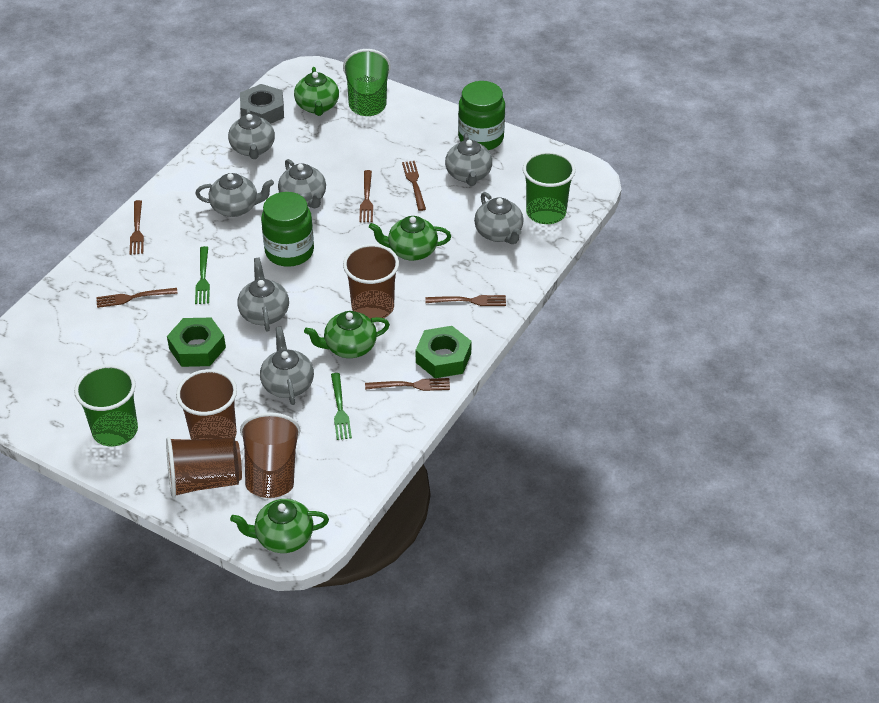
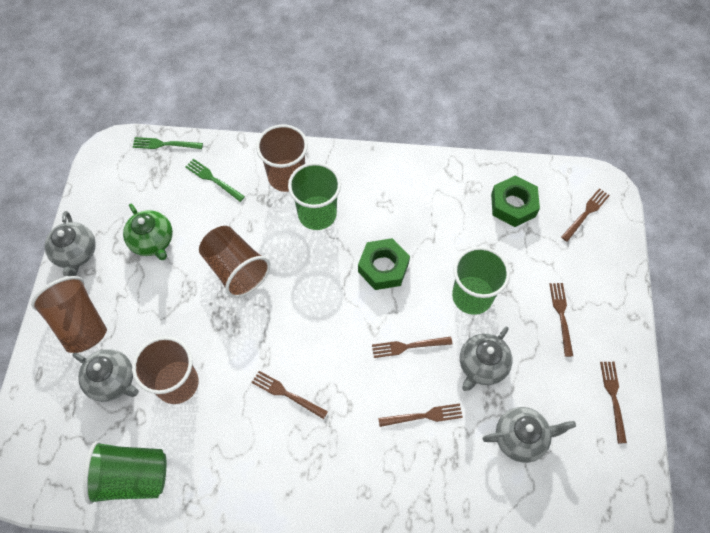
green jar: 2 -> 0
green teapot: 4 -> 1
grey nut: 1 -> 0
grey teapot: 7 -> 4

